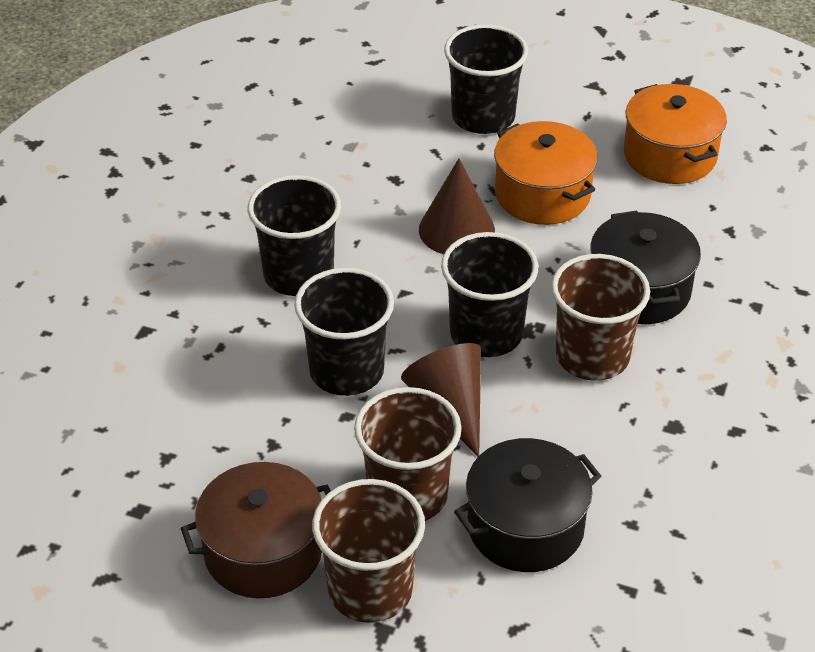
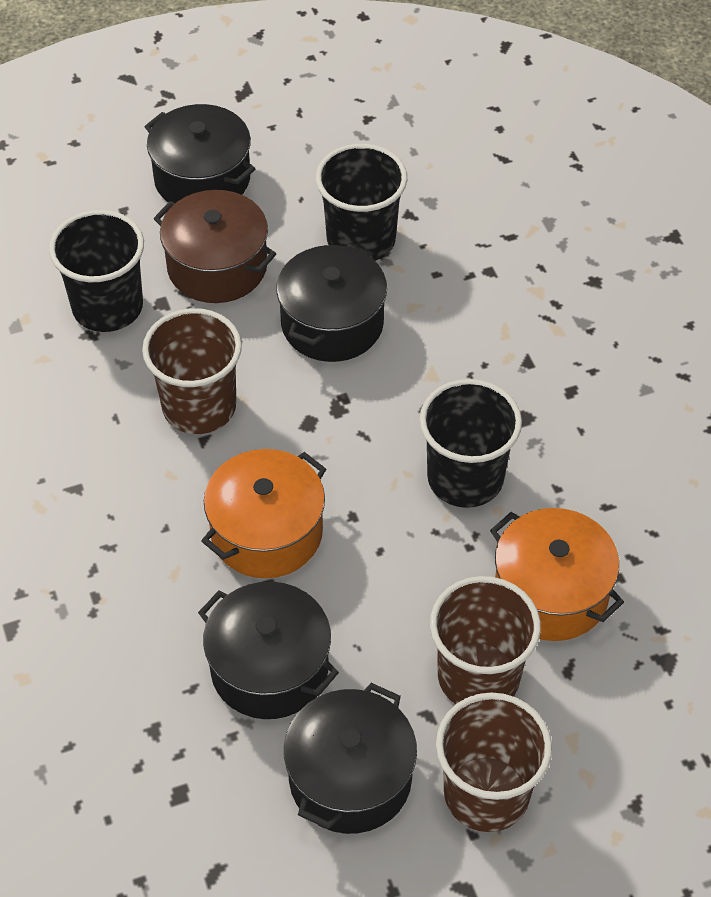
black cup: 4 -> 3
black pot: 2 -> 4
brown cone: 2 -> 0

